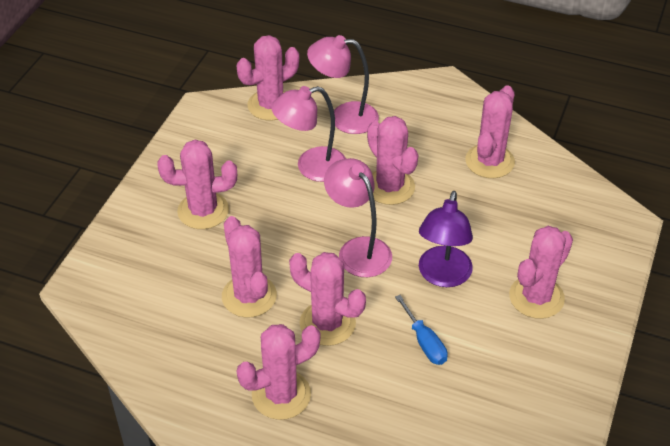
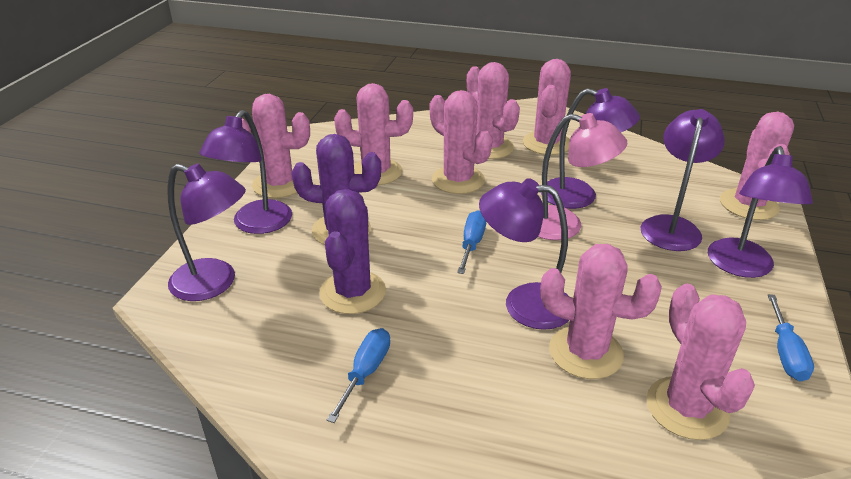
blue screwdriver: 1 -> 3
pink lamp: 3 -> 1
purple cactus: 0 -> 2
purple lamp: 1 -> 6

